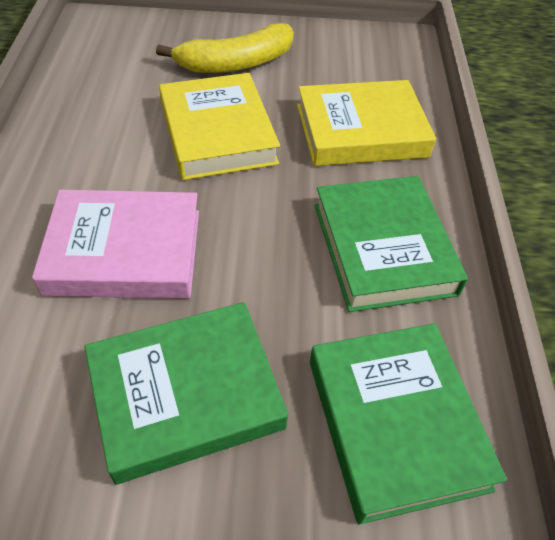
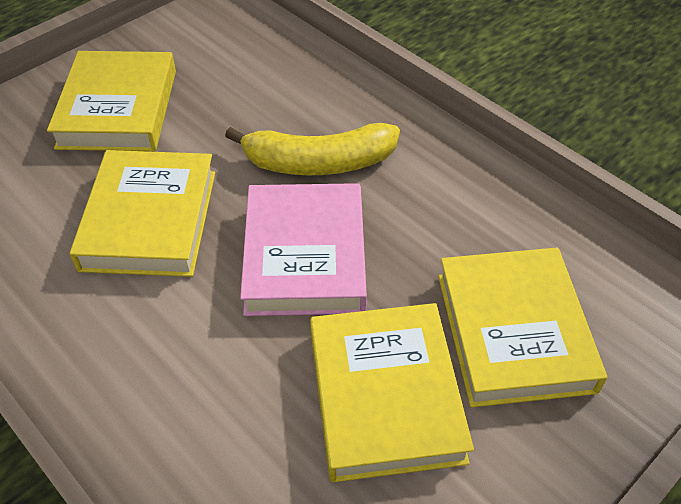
green book: 3 -> 0
yellow book: 2 -> 4

